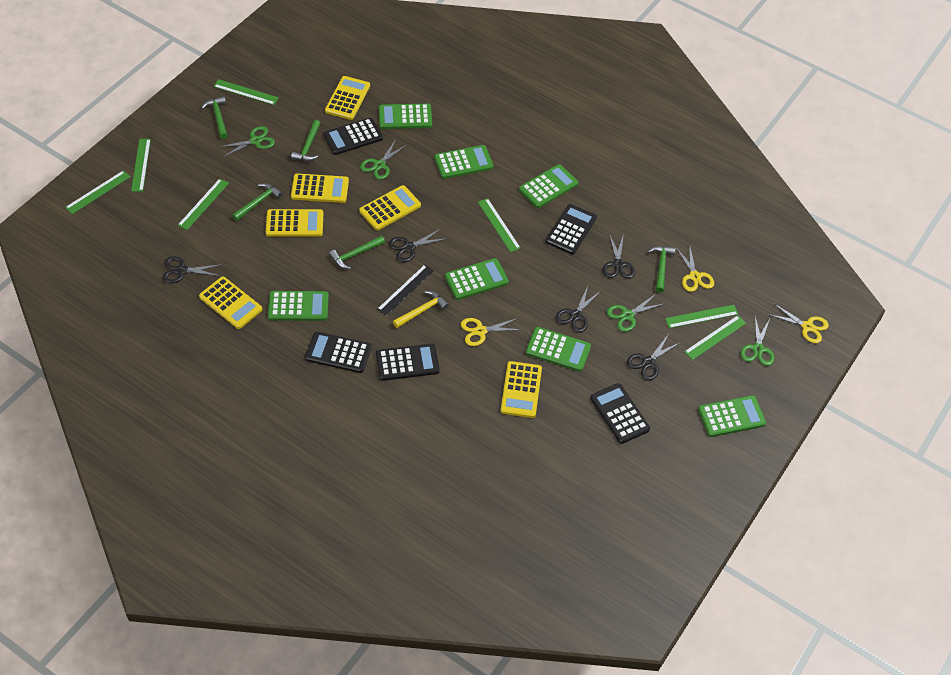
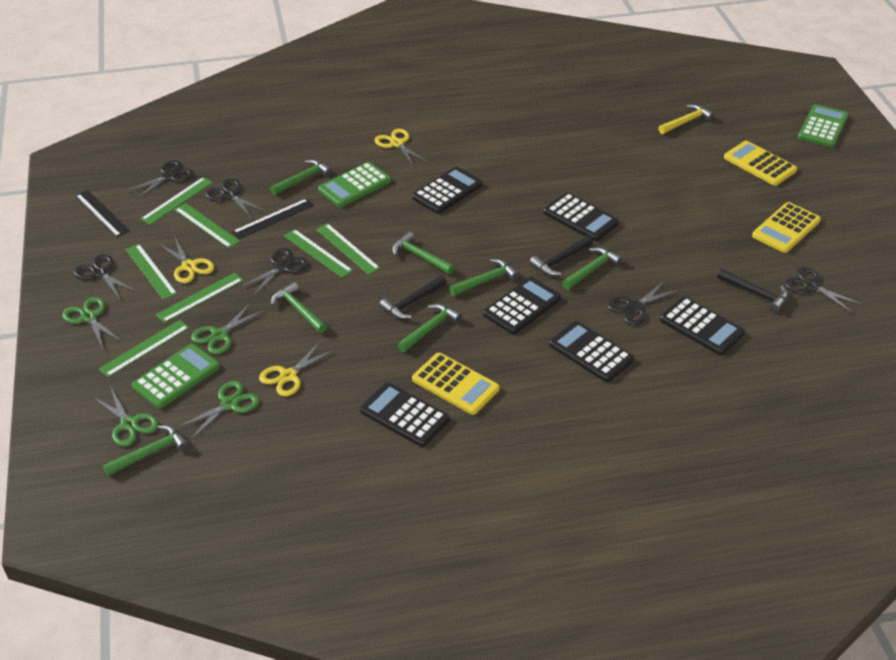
black calculator: 5 -> 6
black hammer: 0 -> 3
black ruler: 1 -> 2
black scissors: 5 -> 6
green calculator: 7 -> 3
green hammer: 5 -> 7
yellow calculator: 6 -> 3

